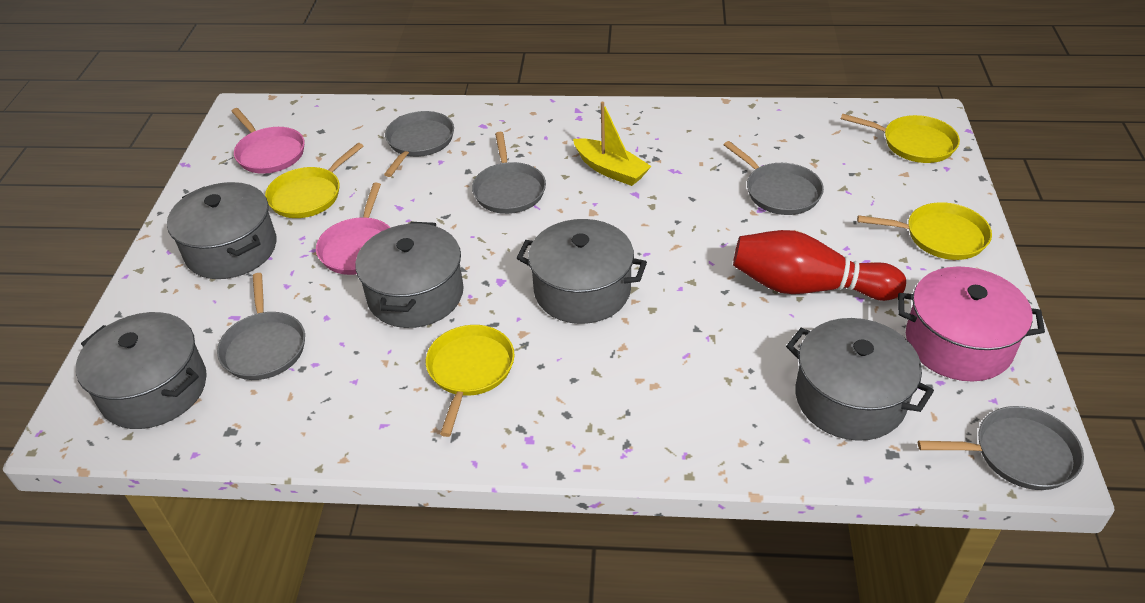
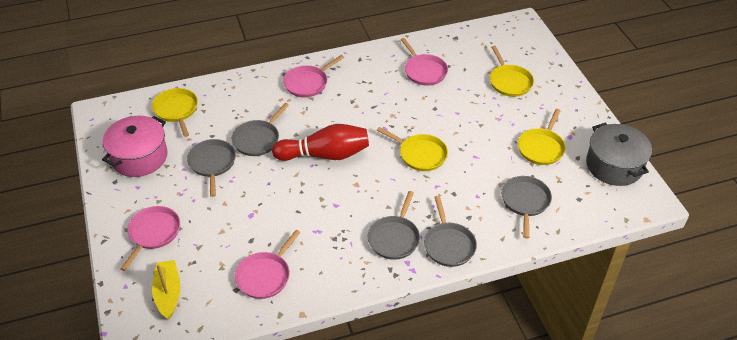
grey pot: 5 -> 1
pink pan: 2 -> 4

